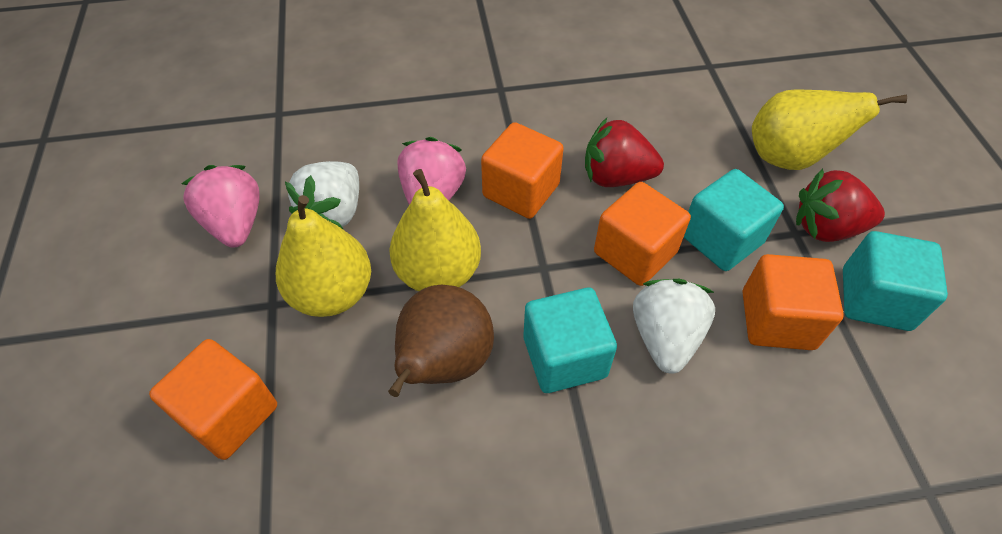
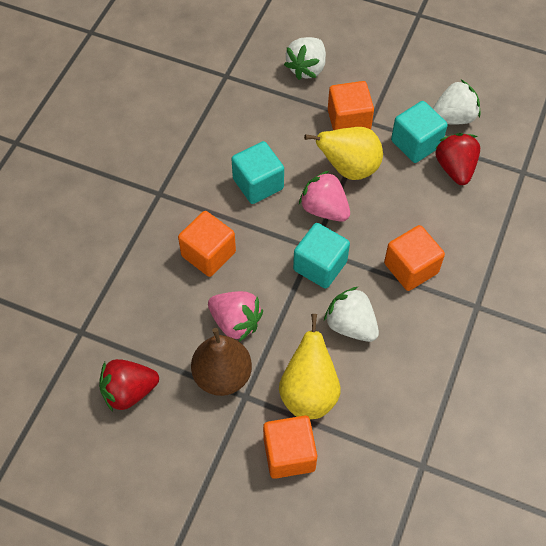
white strawberry: 2 -> 3
yellow pear: 3 -> 2

